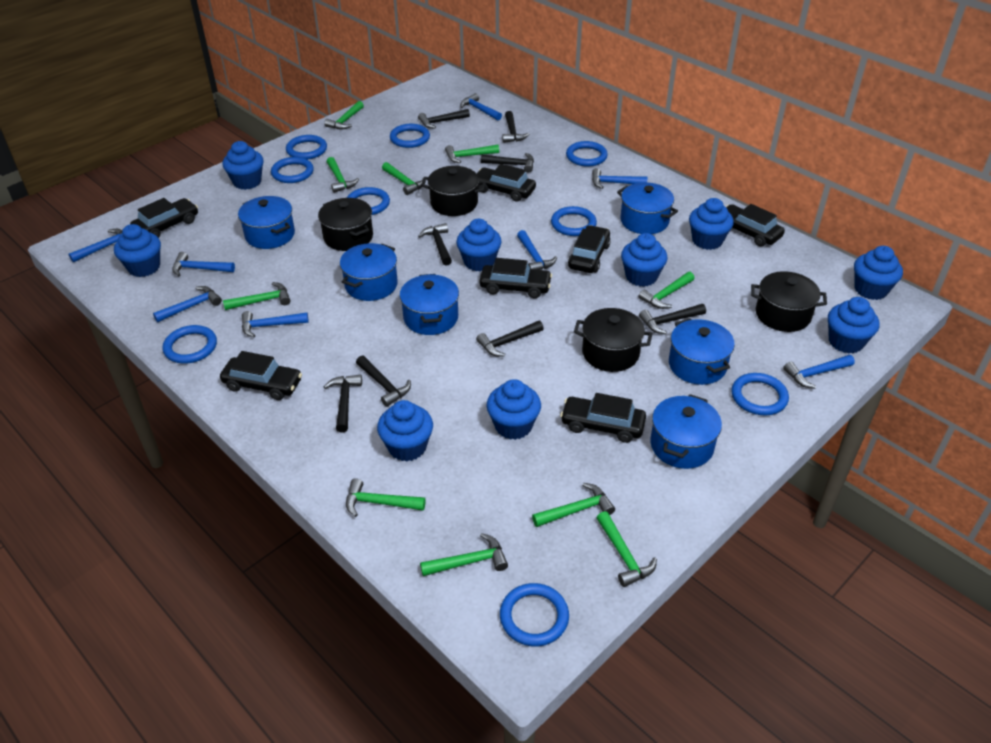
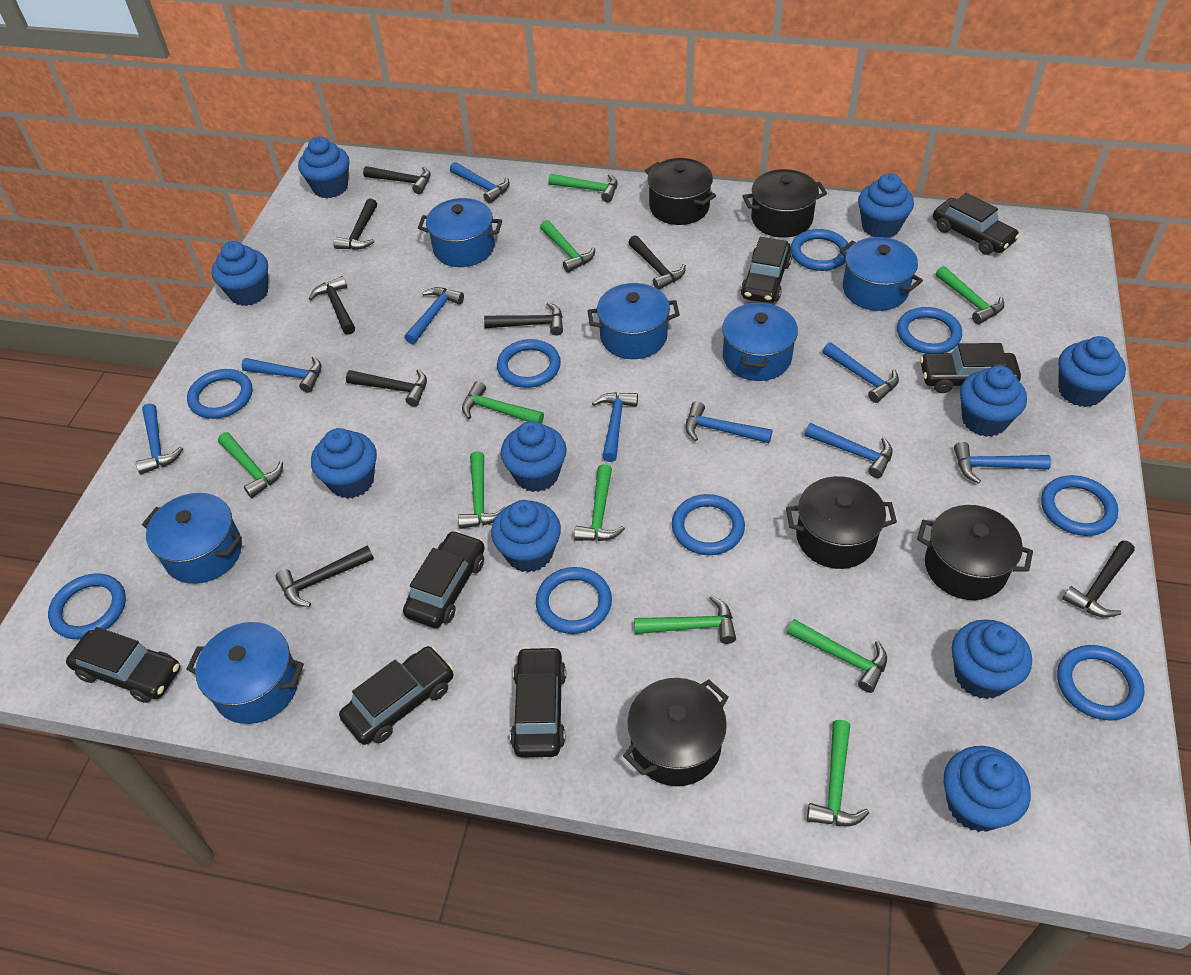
black pot: 4 -> 5
blue cupcake: 9 -> 10
blue hammer: 8 -> 9

